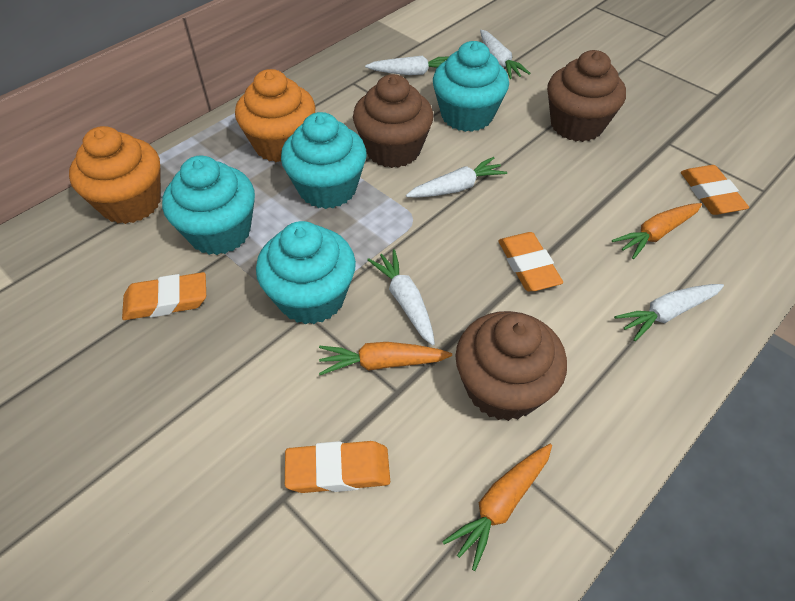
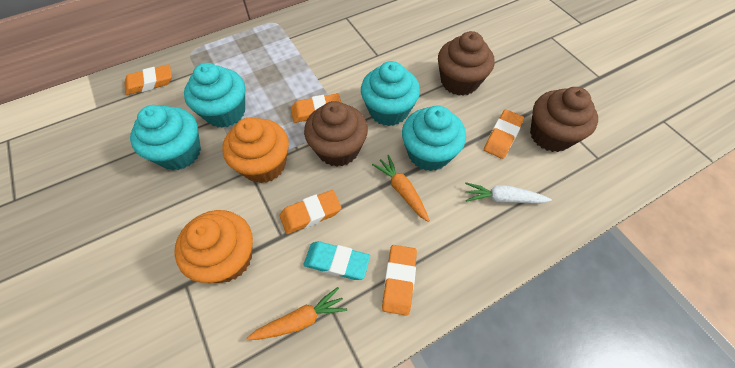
orange carrot: 3 -> 2
orange eraser: 4 -> 5
turquoise eraser: 0 -> 1
white carrot: 5 -> 1

